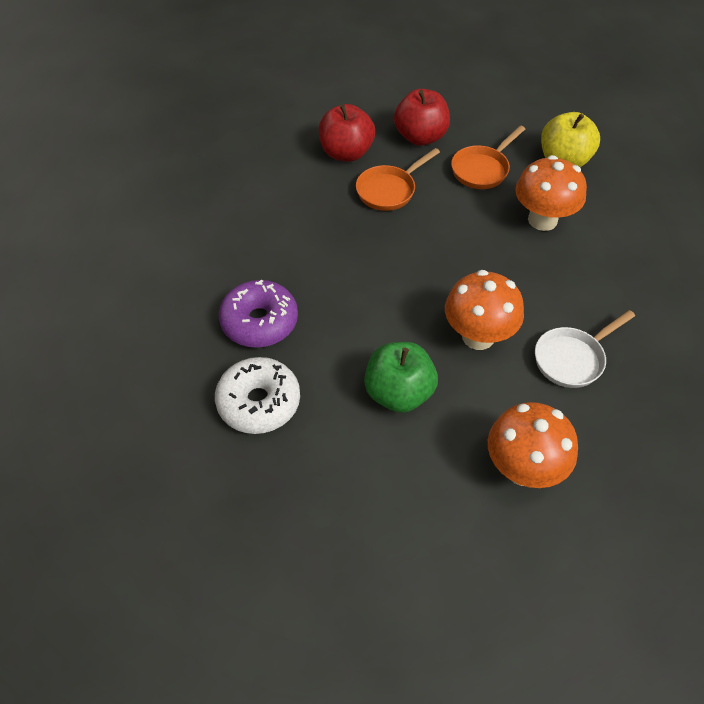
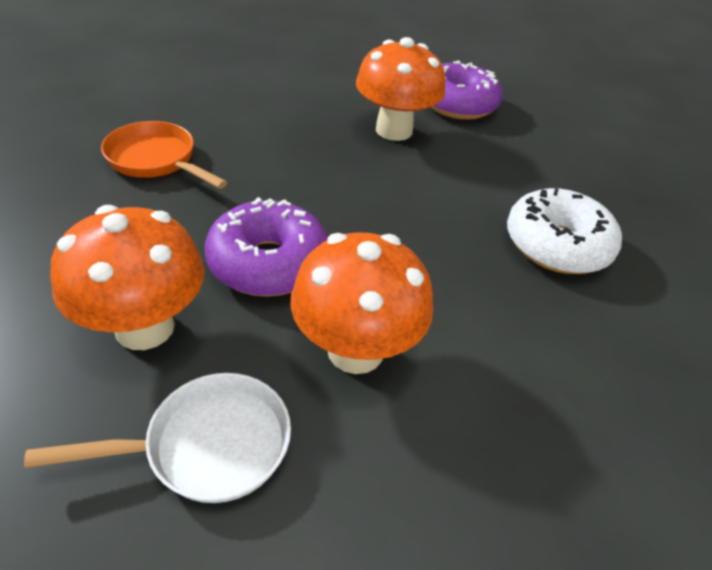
green apple: 1 -> 0
orange pan: 2 -> 1
purple donut: 1 -> 2
red apple: 2 -> 0
yellow apple: 1 -> 0

